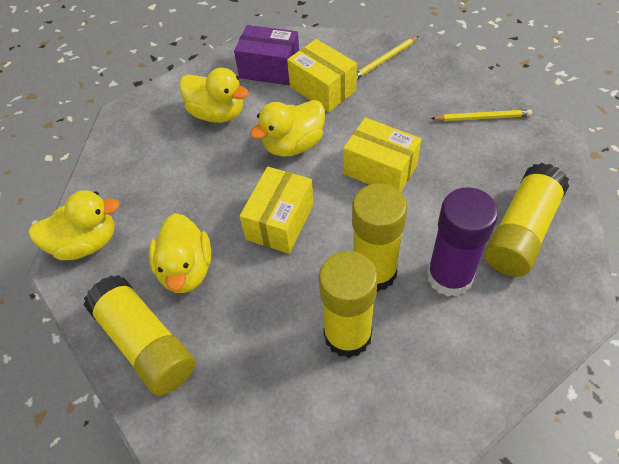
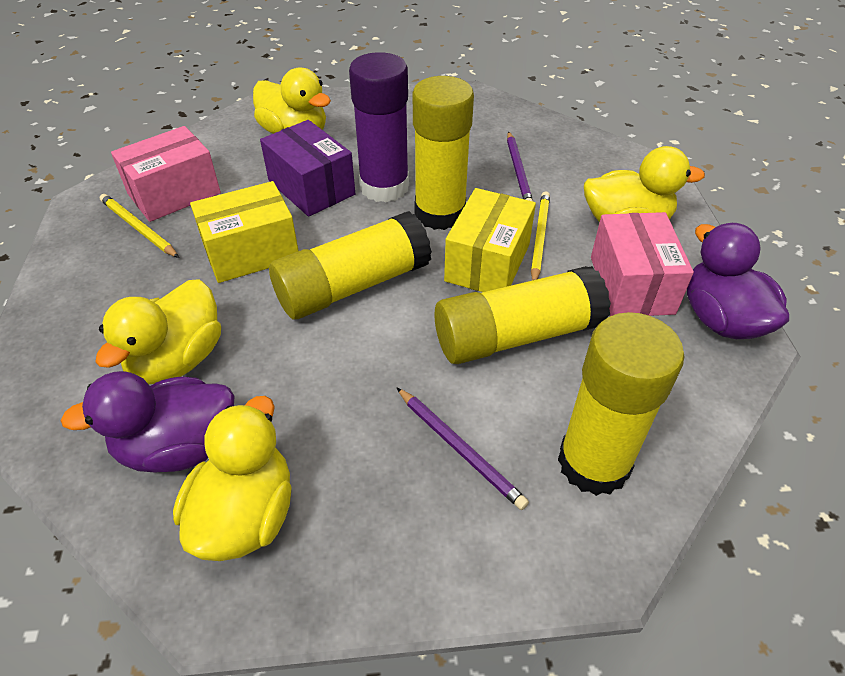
pink box: 0 -> 2
purple duck: 0 -> 2
purple pencil: 0 -> 2
yellow box: 3 -> 2

